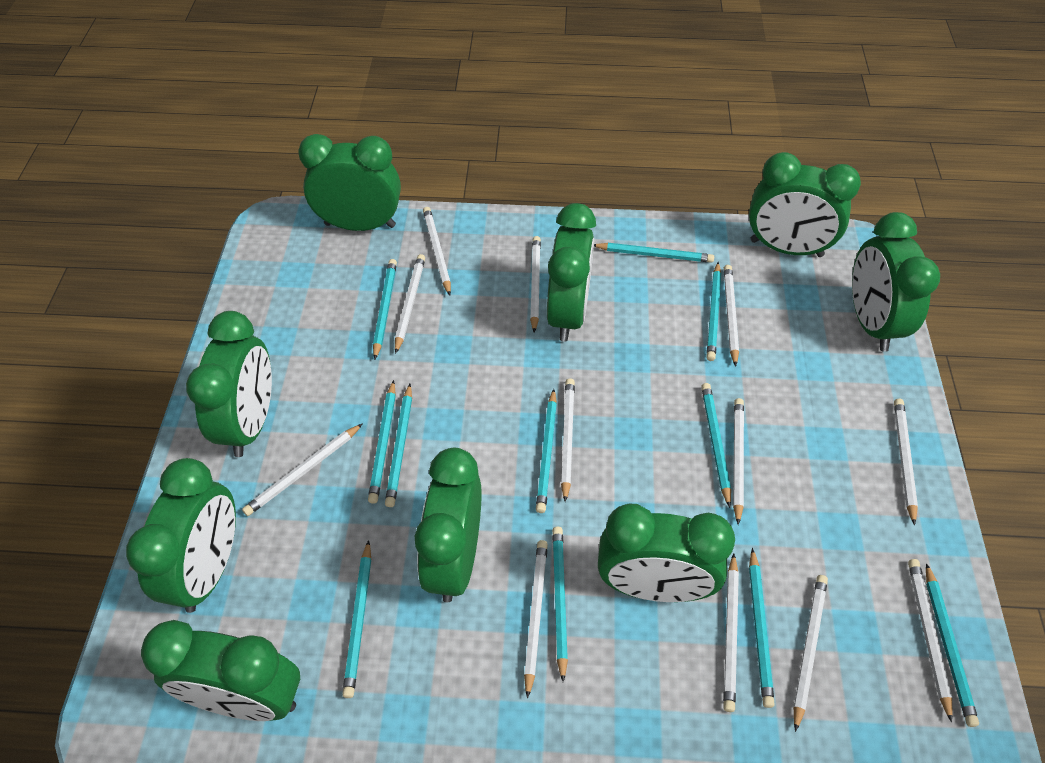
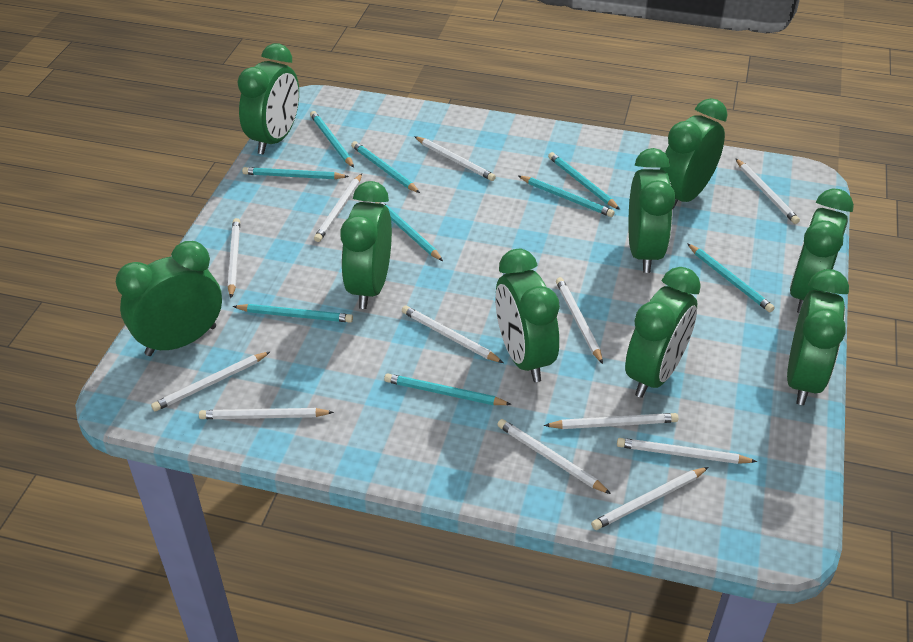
turquoise pencil: 11 -> 9

